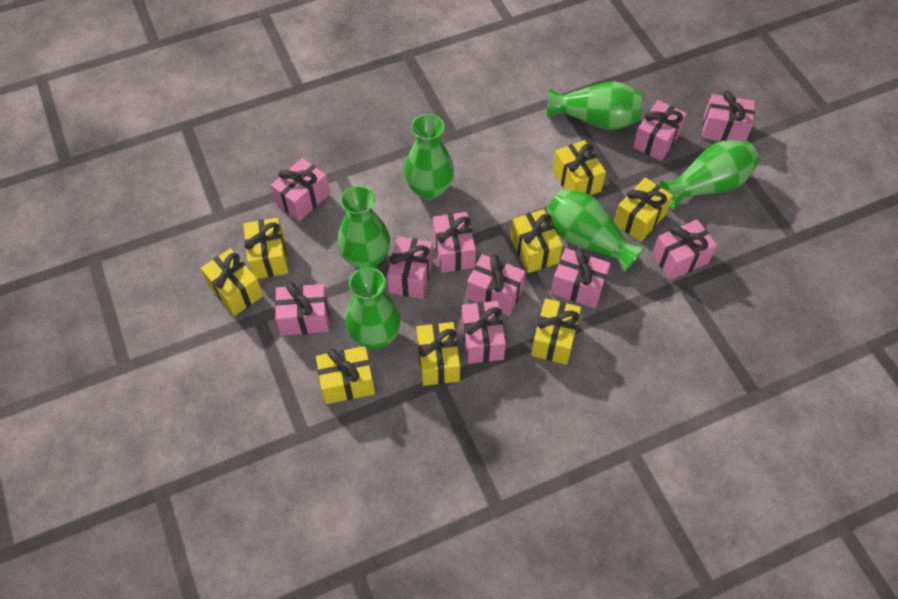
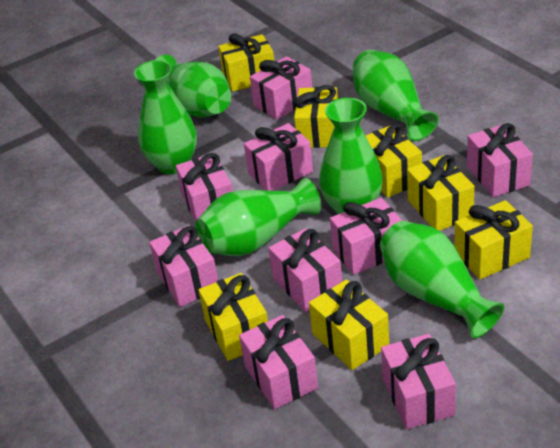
pink gift: 10 -> 9
yellow gift: 8 -> 7

